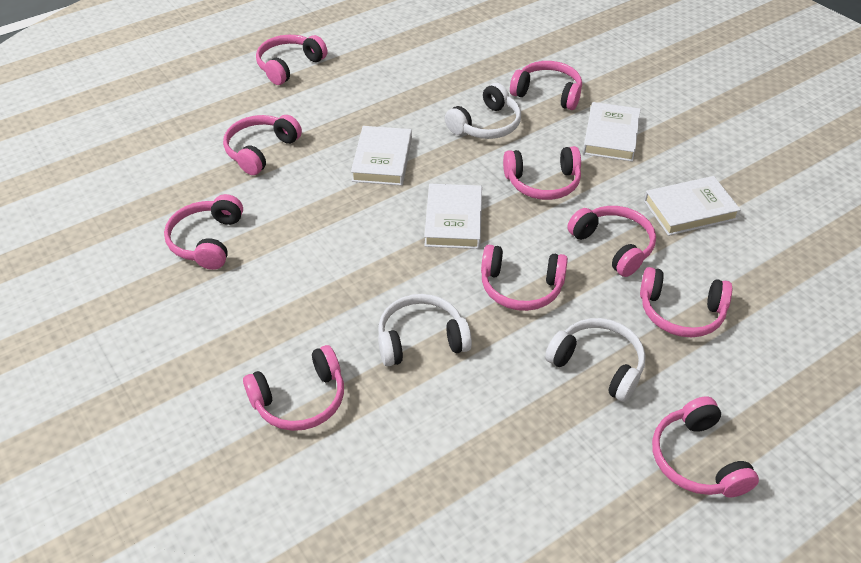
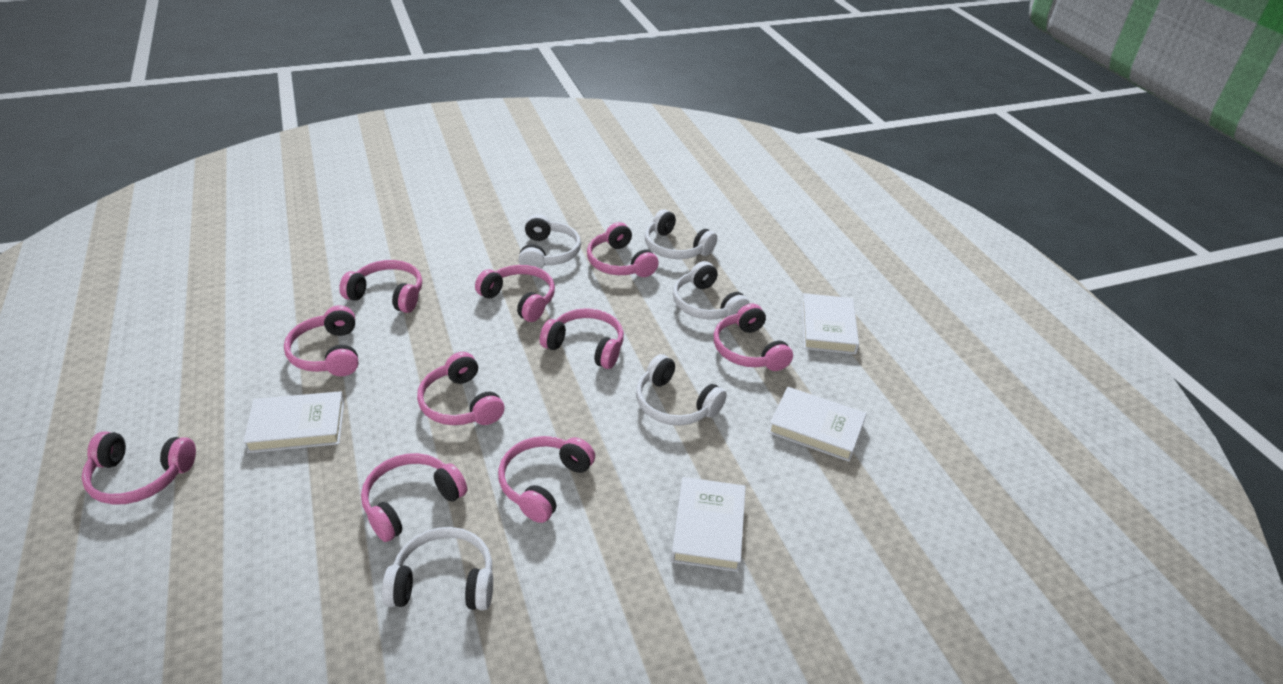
white headphones: 3 -> 5

